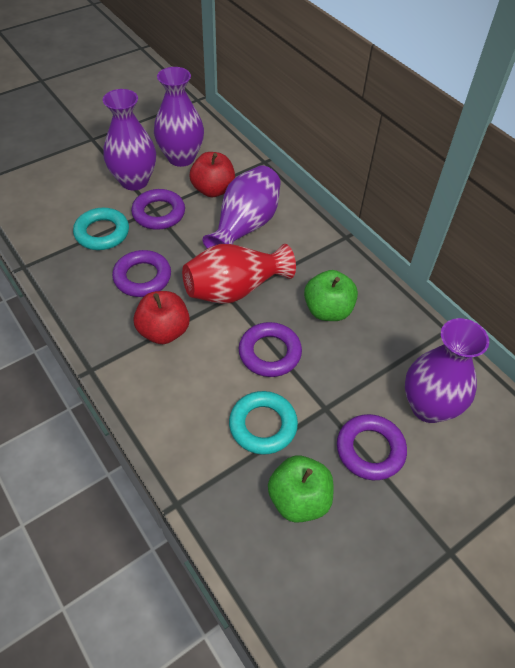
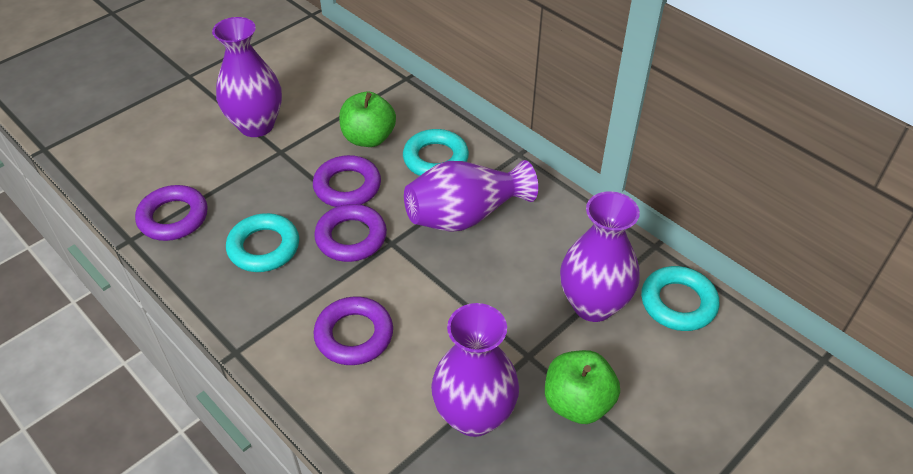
red apple: 2 -> 0
red vase: 1 -> 0
turquoise ring: 2 -> 3

